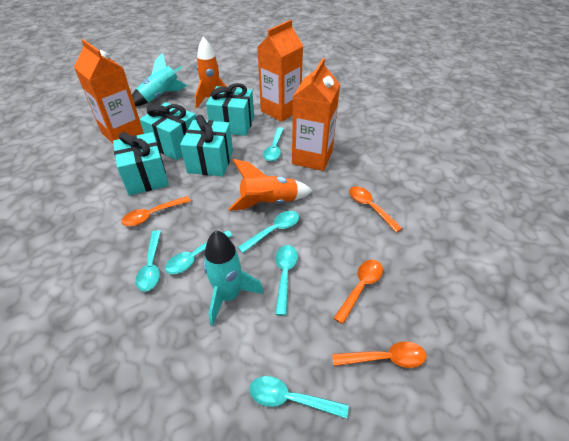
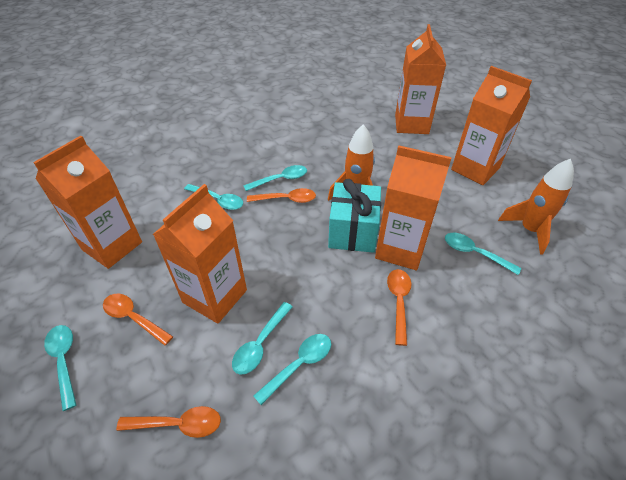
orange carton: 3 -> 5
turquoise gift: 4 -> 1
turquoise rocket: 2 -> 0

